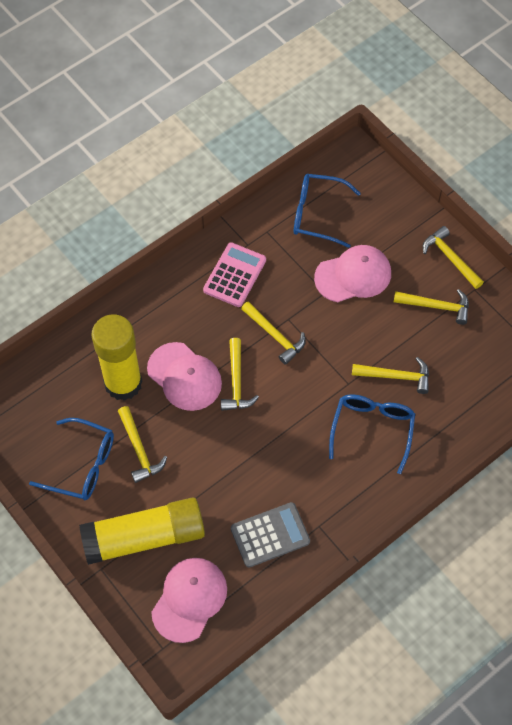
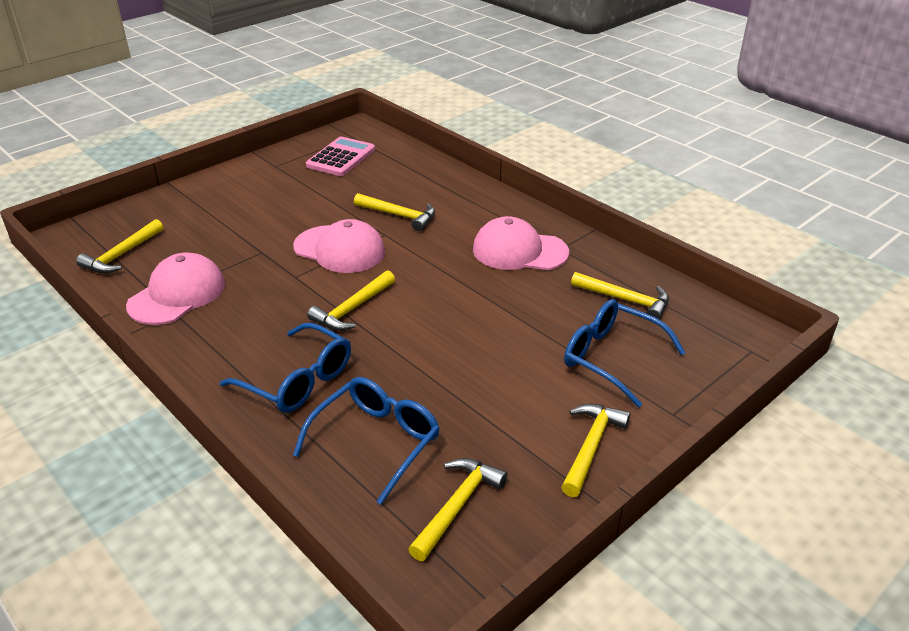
grey calculator: 1 -> 0
yellow glue stick: 2 -> 0

